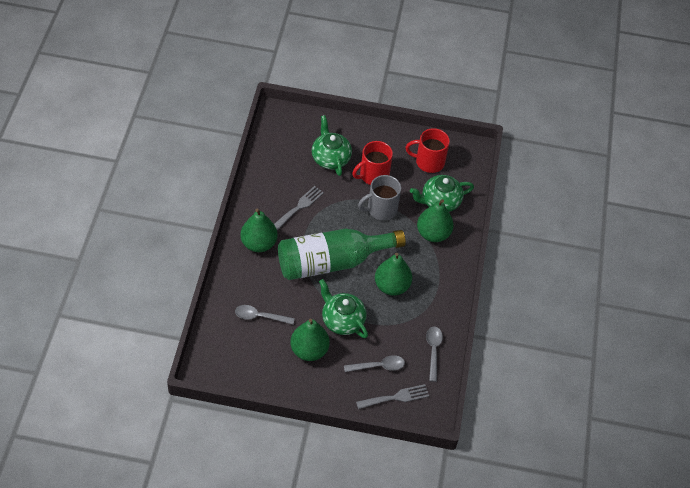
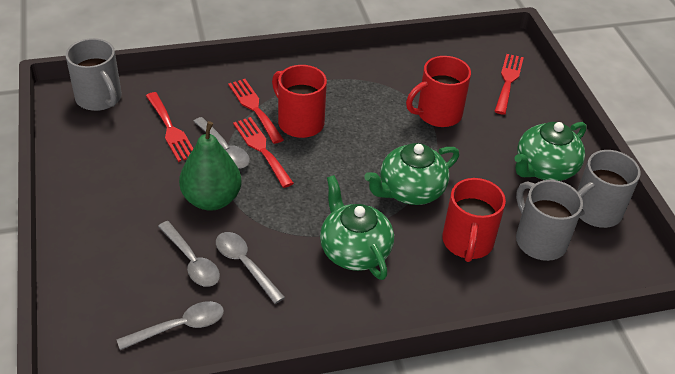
green bottle: 1 -> 0
green pear: 4 -> 1
grey fork: 2 -> 0
grey mug: 1 -> 3
grey spoon: 3 -> 4
red fork: 0 -> 4
red mug: 2 -> 3

